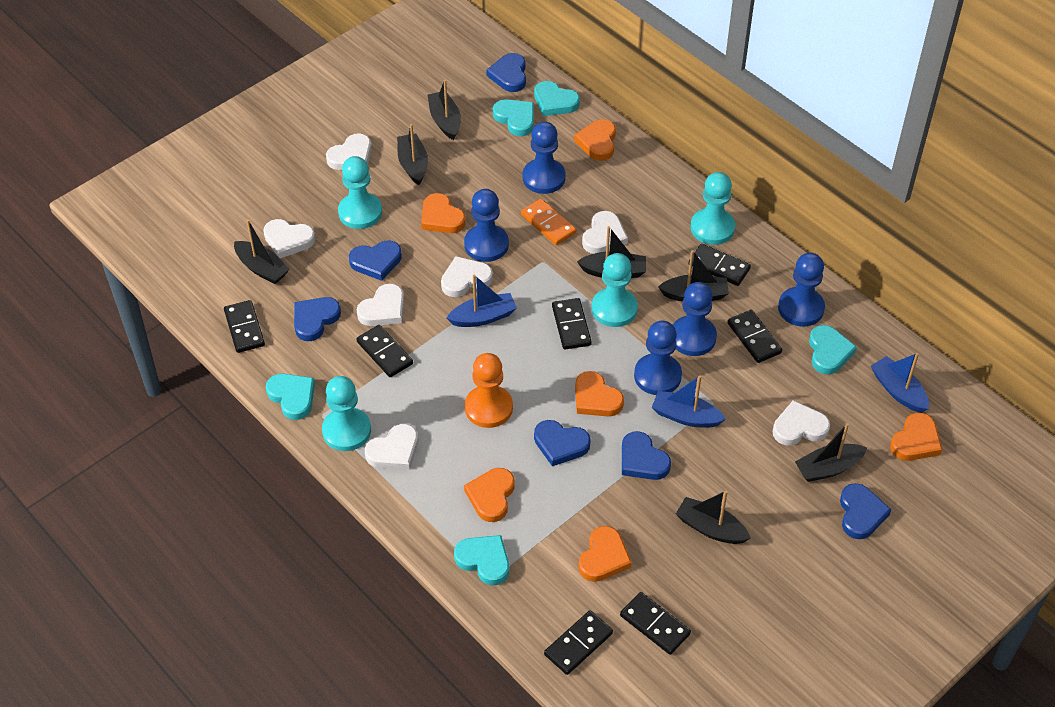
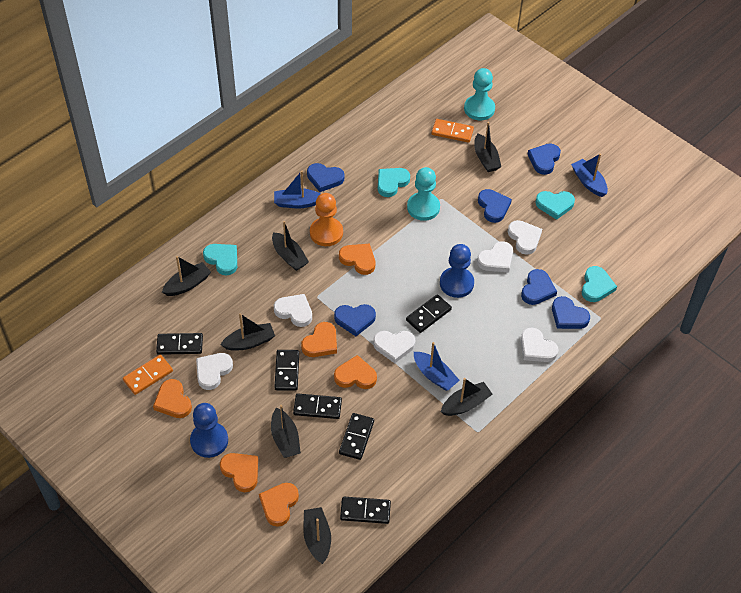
black domino: 7 -> 6
blue pawn: 5 -> 2
orange domino: 1 -> 2
turquoise heart: 5 -> 4
turquoise pawn: 4 -> 2
white heart: 7 -> 6

